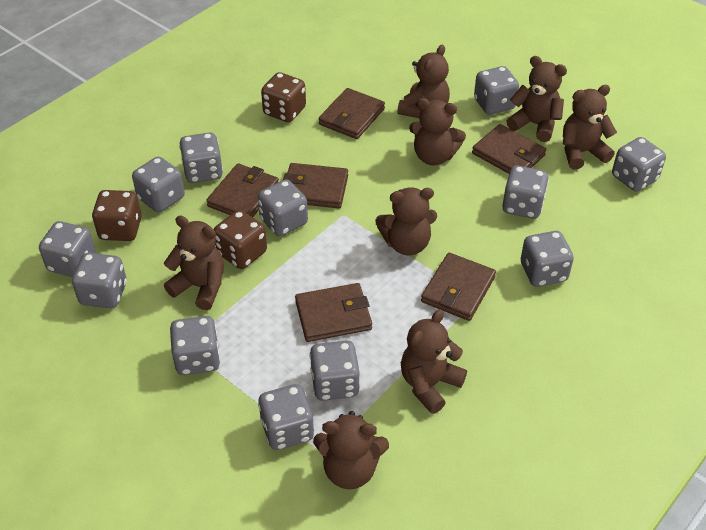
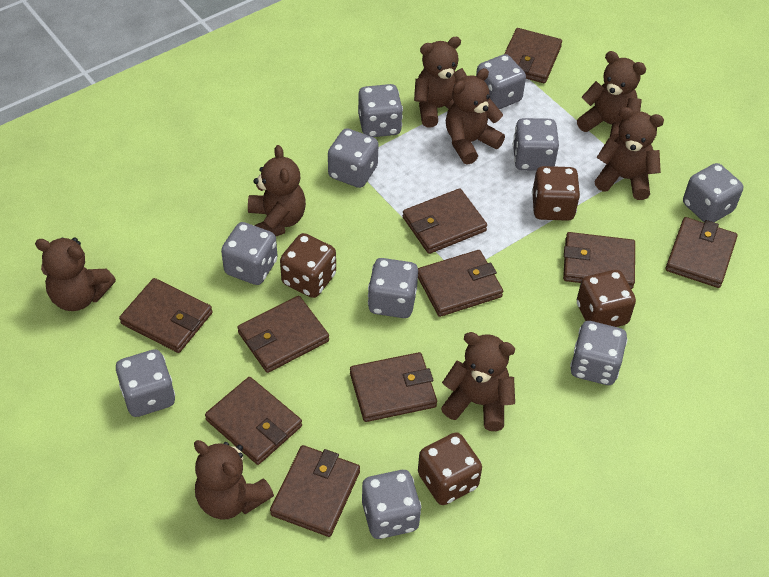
brown dice: 3 -> 4
brown wallet: 6 -> 10
grey dice: 12 -> 10

